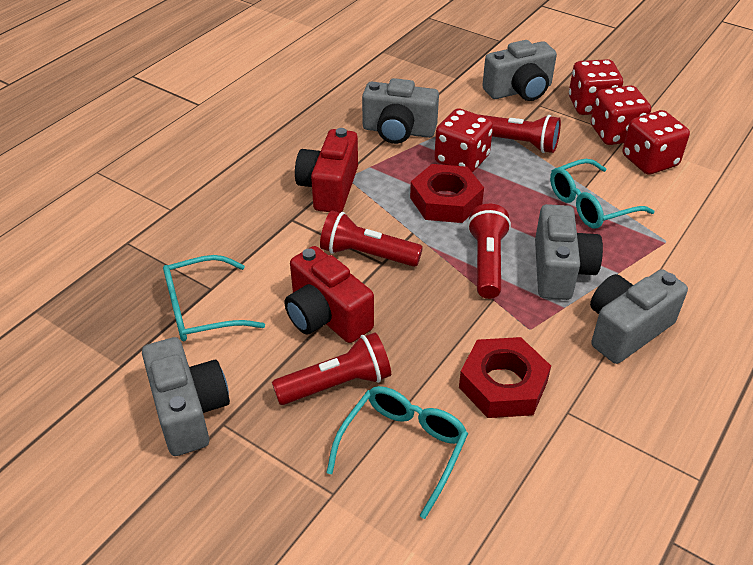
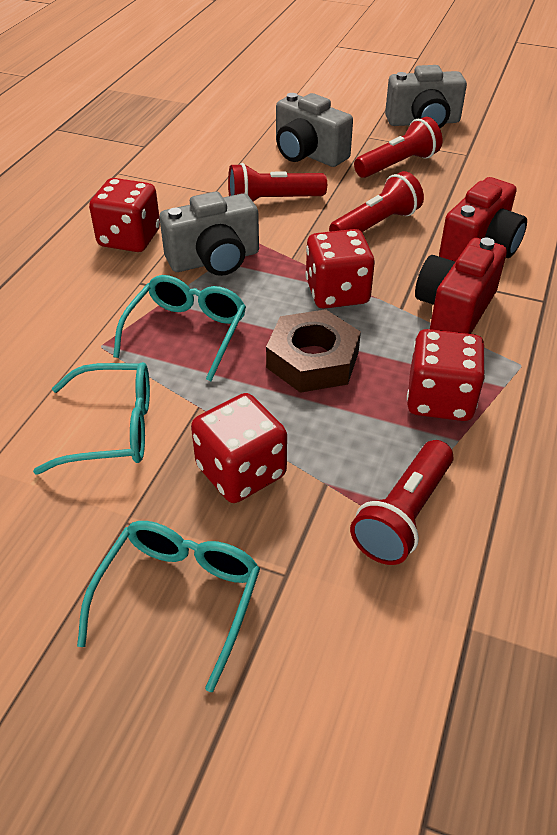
brown nut: 0 -> 1
grey camera: 5 -> 3
red nut: 2 -> 0

